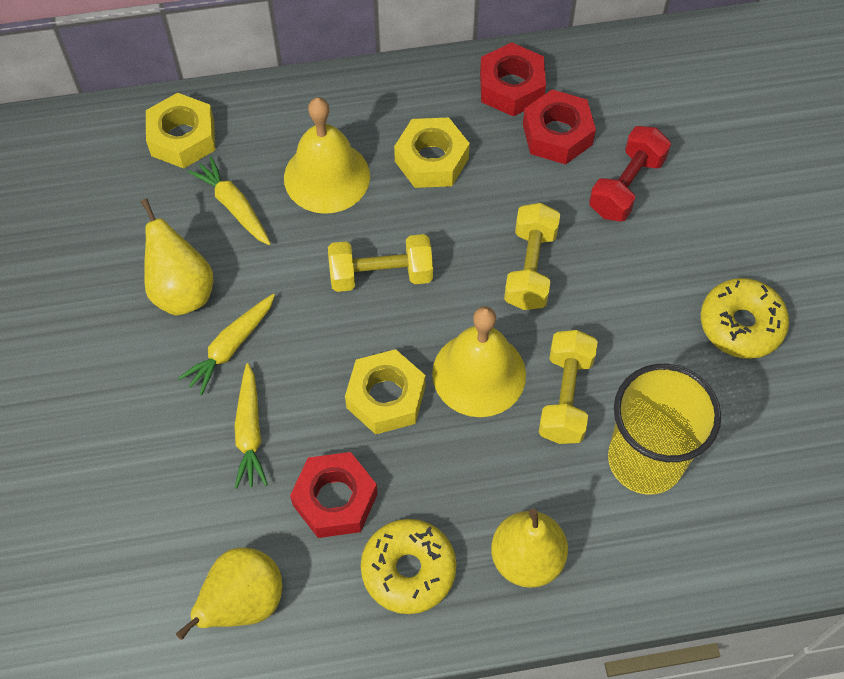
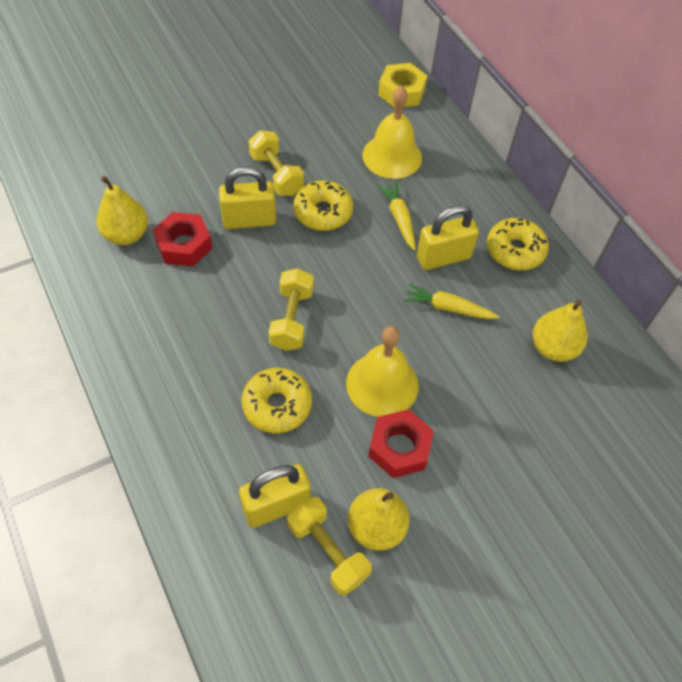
red dumbbell: 1 -> 0
red nut: 3 -> 2
yellow carrot: 3 -> 2
yellow cup: 1 -> 0
yellow donut: 2 -> 3
yellow nut: 3 -> 1
yellow padlock: 0 -> 3

